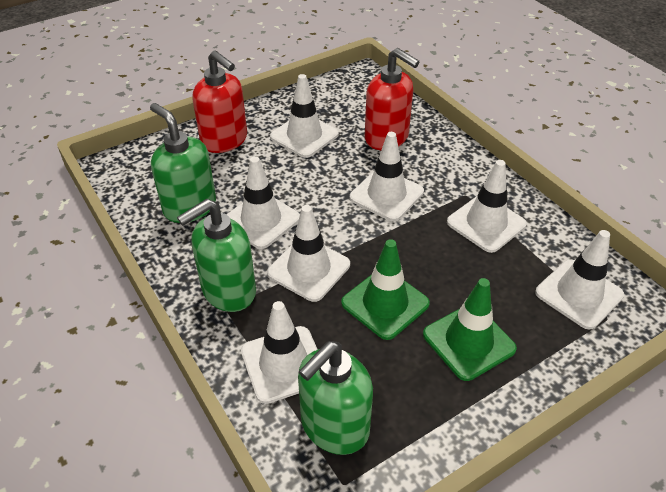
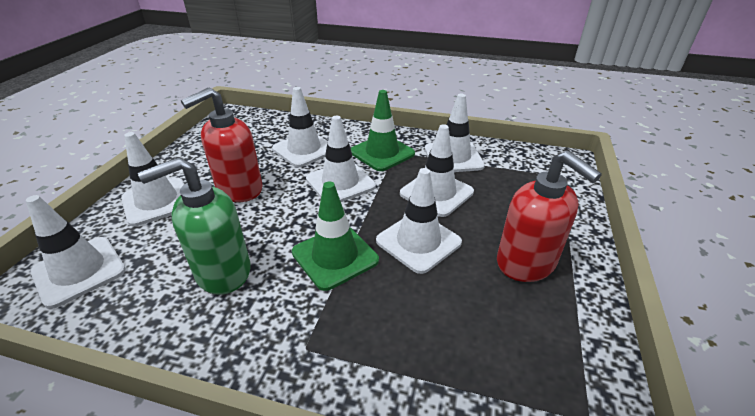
green soap dispenser: 3 -> 1

